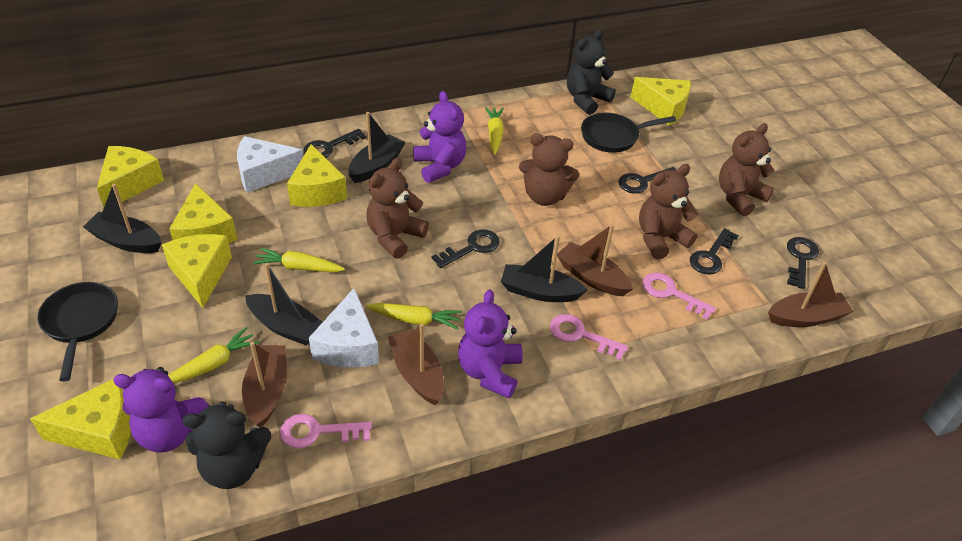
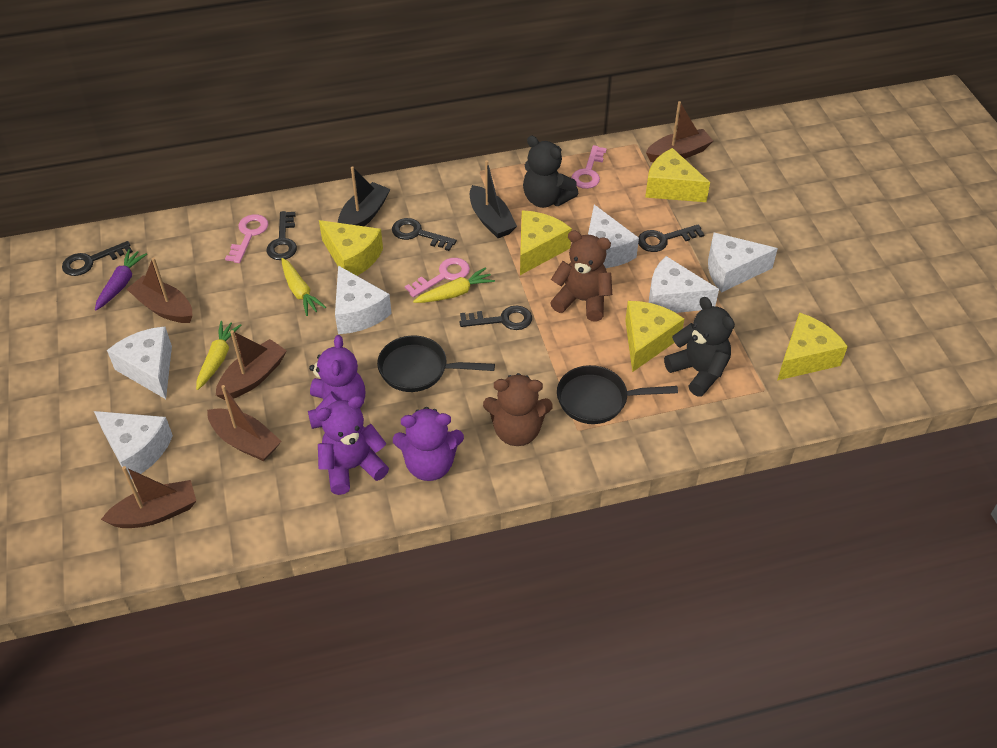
black boat: 4 -> 2
brown boat: 4 -> 5
brown teddy bear: 4 -> 2
purple carrot: 0 -> 1
white cheese: 2 -> 6
yellow carrot: 4 -> 3
yellow cheese: 6 -> 5

